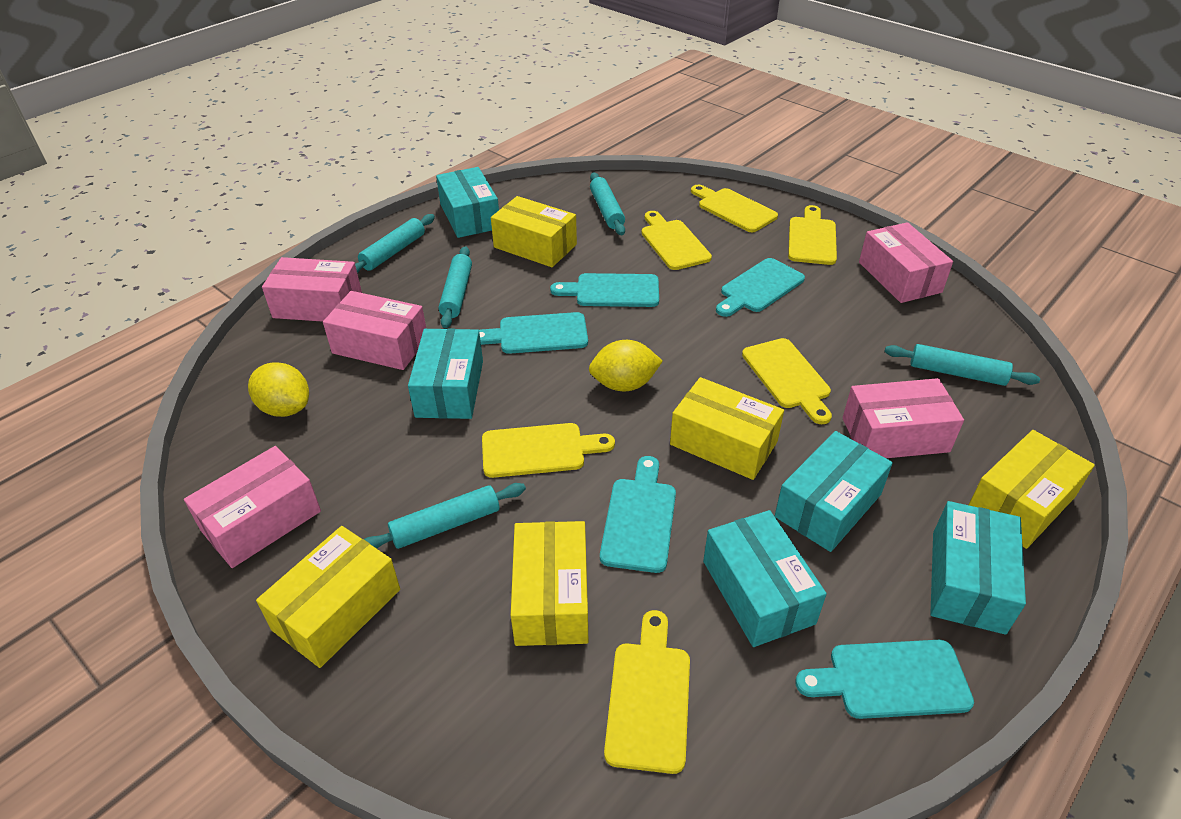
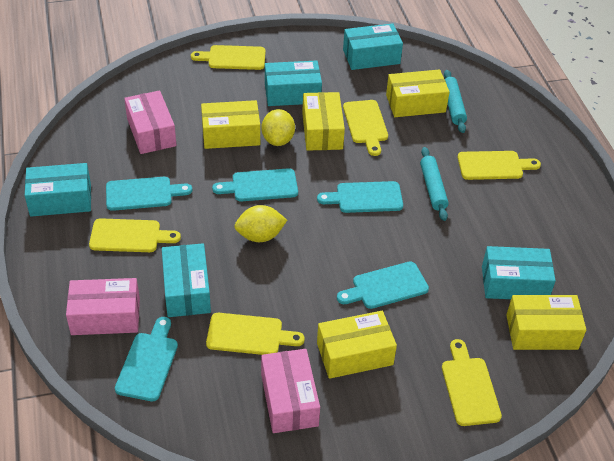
pink box: 5 -> 3
turquoise rolling pin: 5 -> 2

